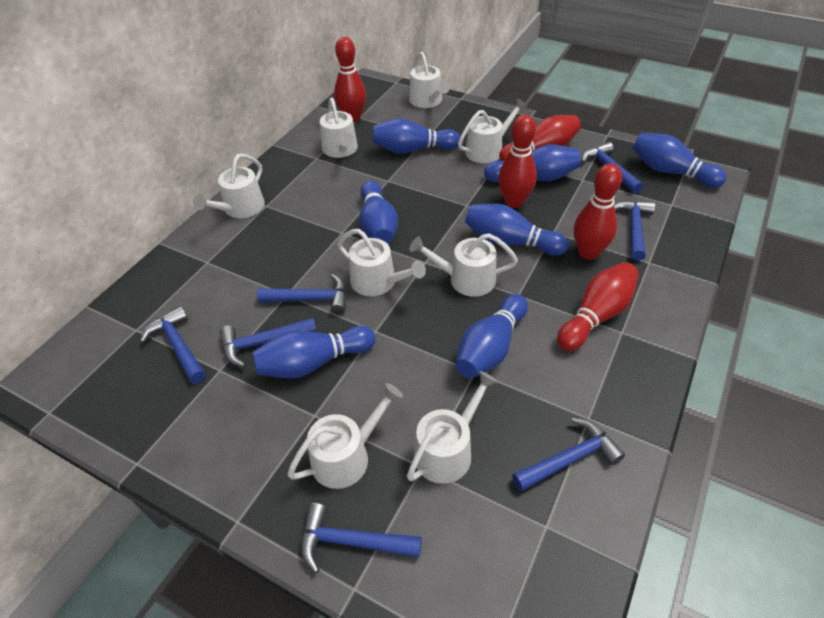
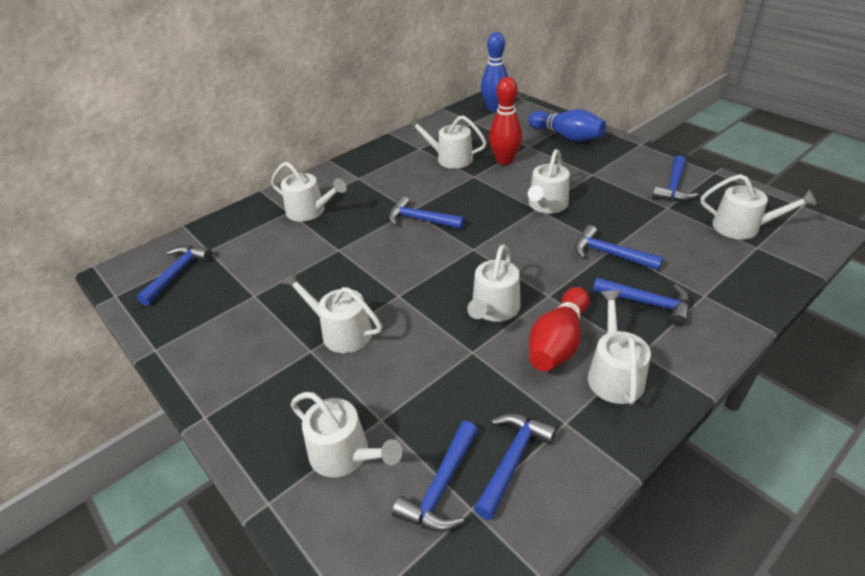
blue bowling pin: 7 -> 2
red bowling pin: 5 -> 2

